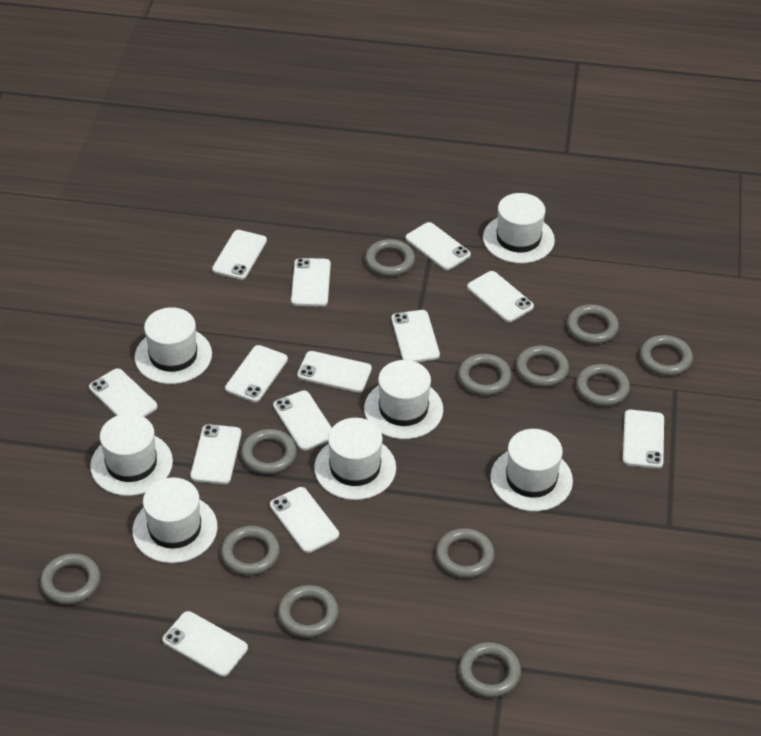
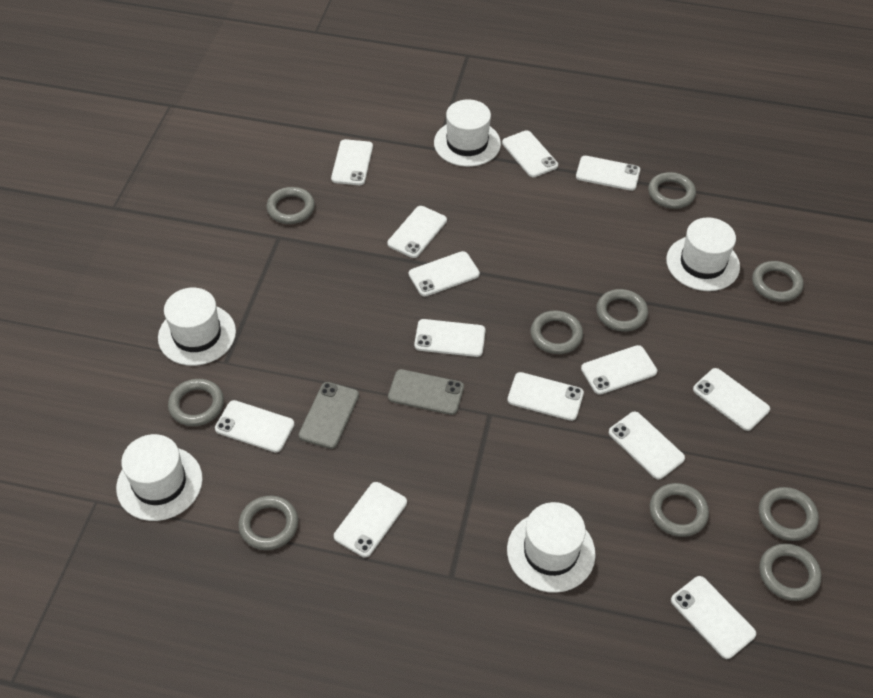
grey phone: 0 -> 2
grey ring: 12 -> 10
white hat: 7 -> 5

